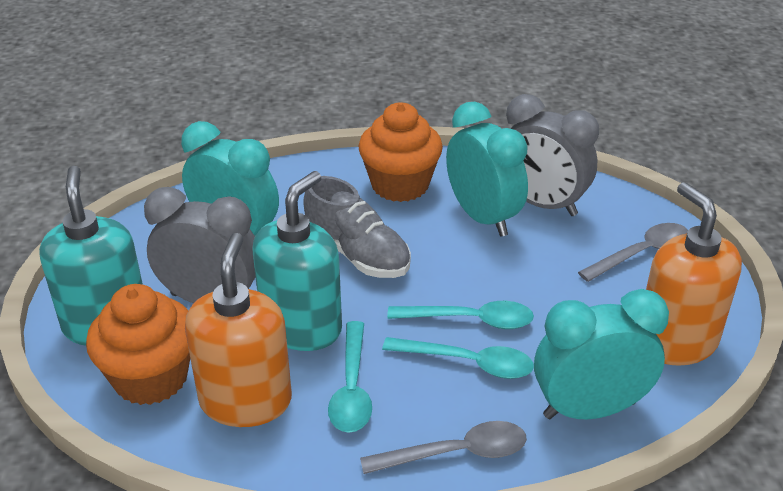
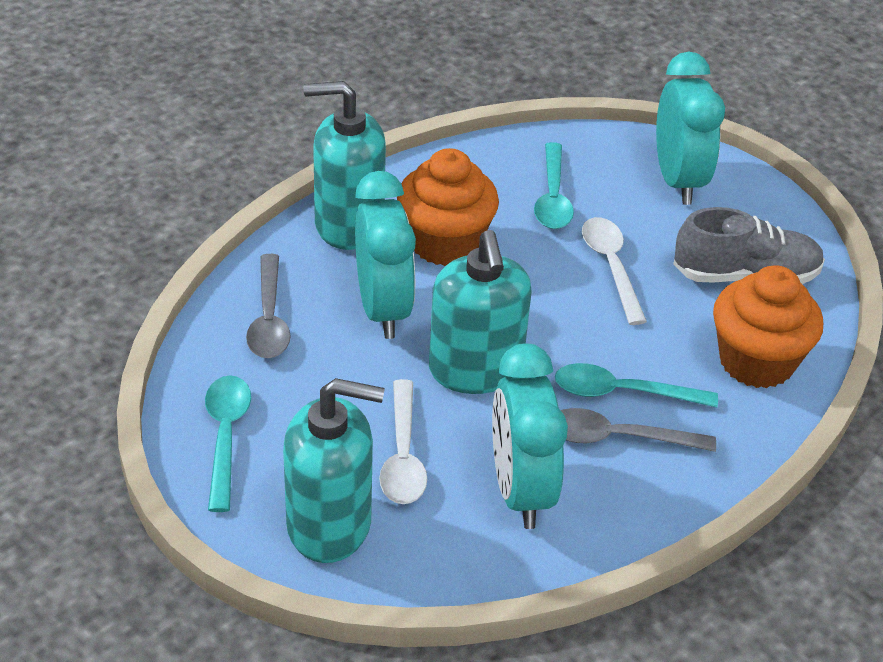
grey clock: 2 -> 0
orange soap dispenser: 2 -> 0
turquoise soap dispenser: 2 -> 3
white spoon: 0 -> 2

